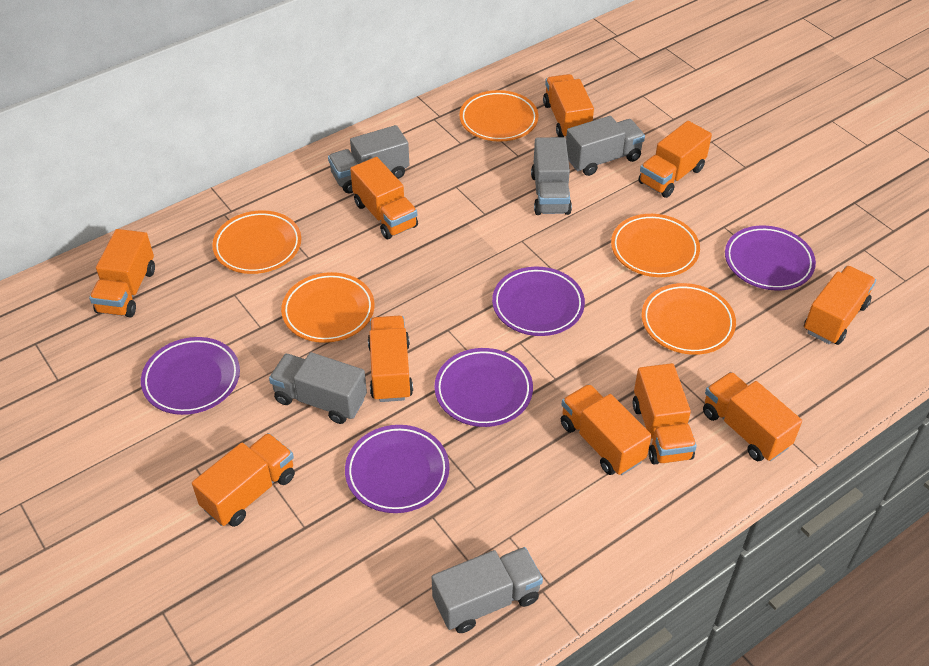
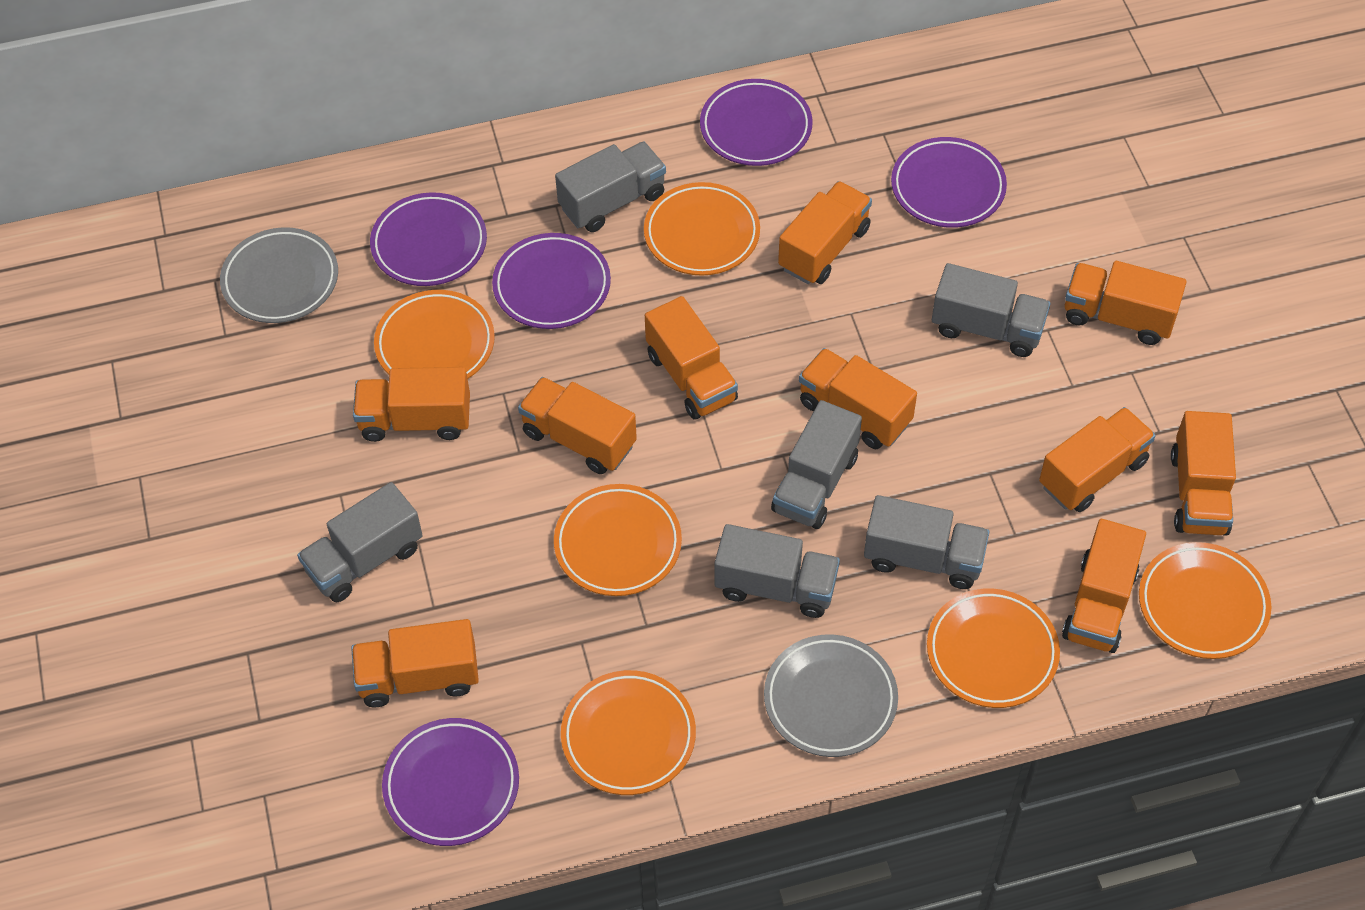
grey plate: 0 -> 2
grey truck: 5 -> 6
orange plate: 5 -> 6

